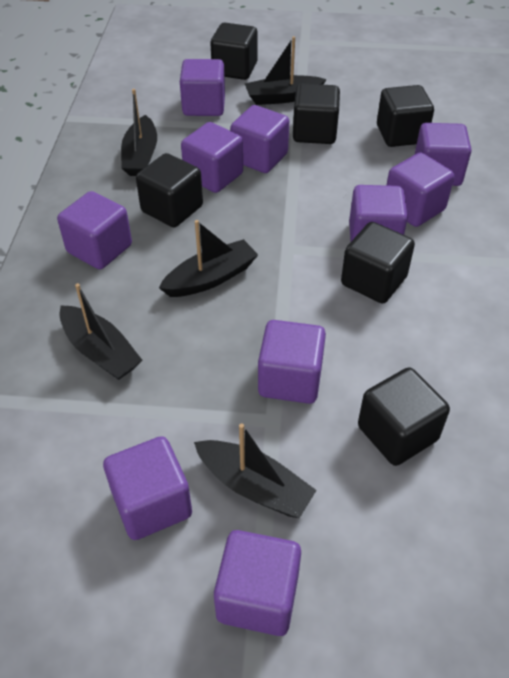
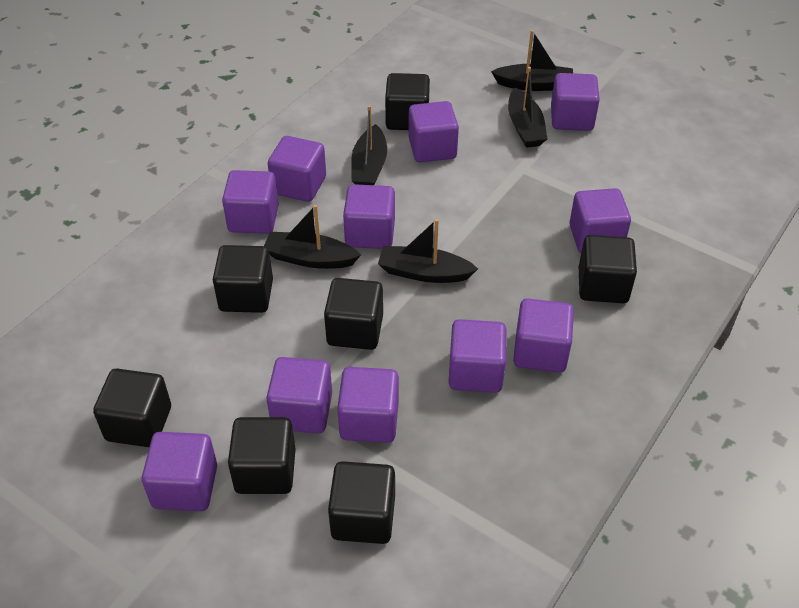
black cube: 6 -> 7
purple cube: 10 -> 11

